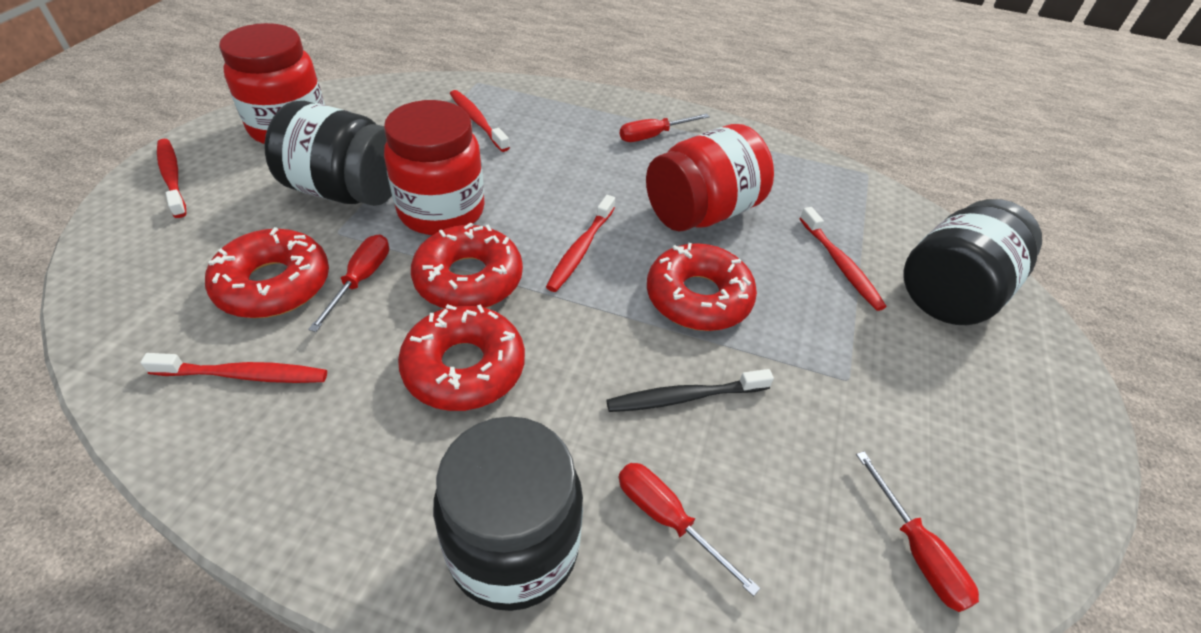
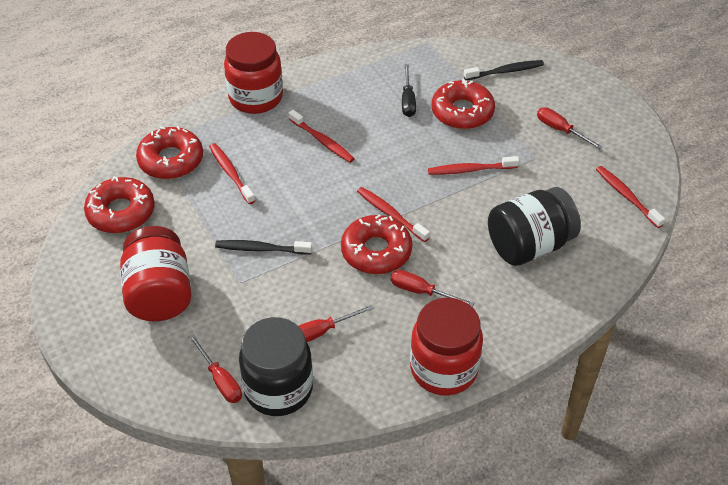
black jar: 3 -> 2
black screwdriver: 0 -> 1
black toothbrush: 1 -> 2

